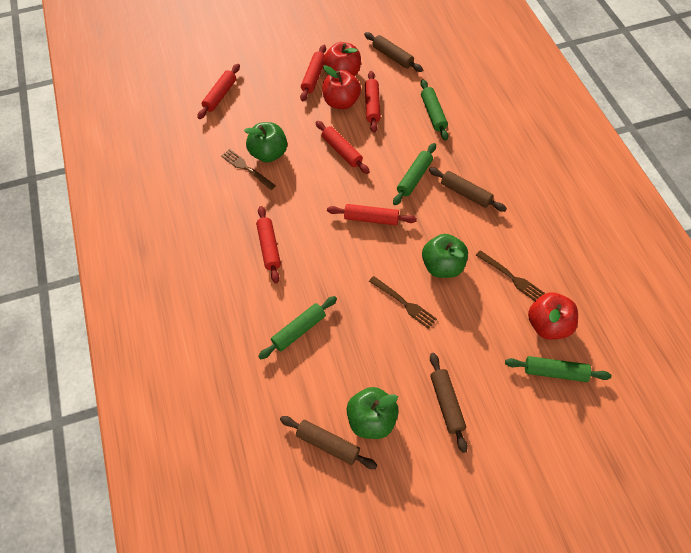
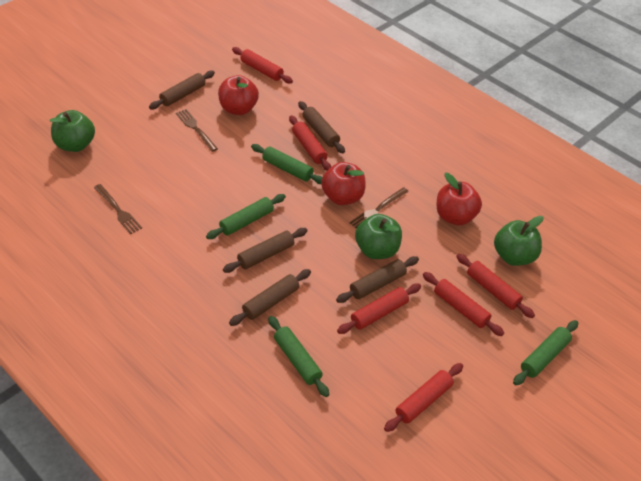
brown rolling pin: 4 -> 5

